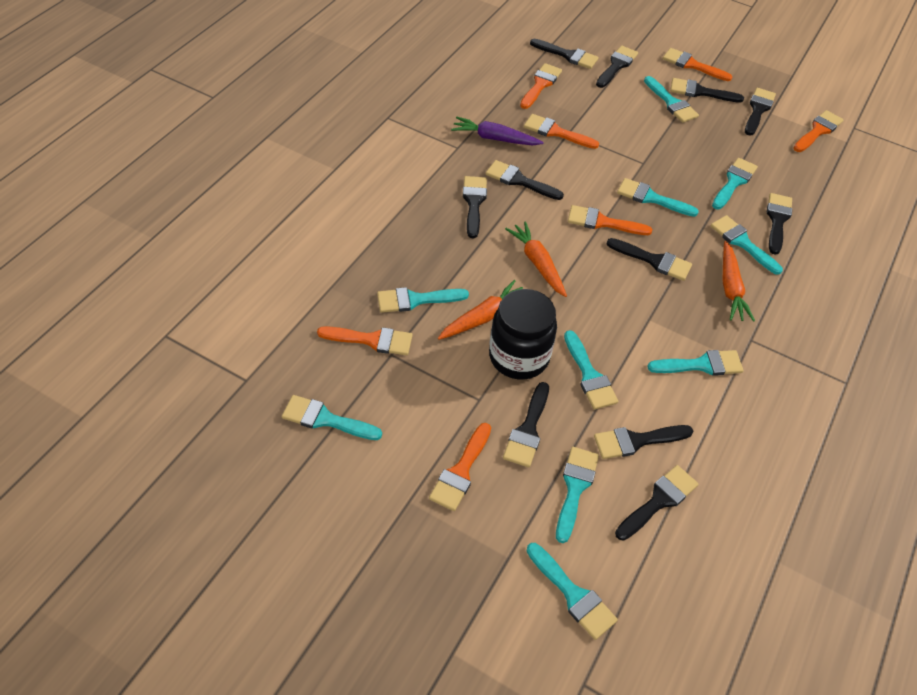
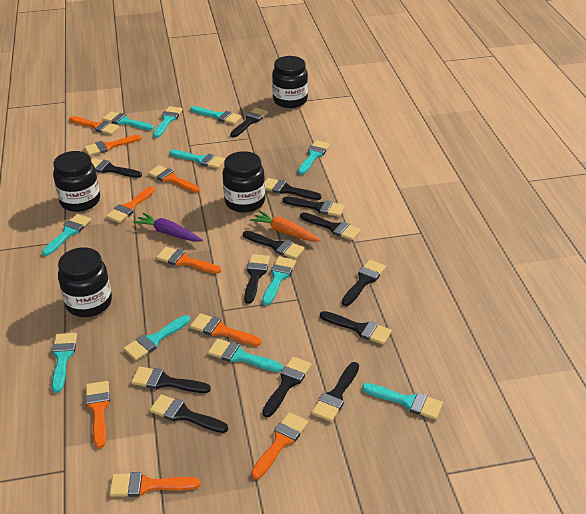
black brush: 11 -> 13
black jar: 1 -> 4
orange brush: 7 -> 9
orange carrot: 3 -> 1
turquoise brush: 10 -> 11

